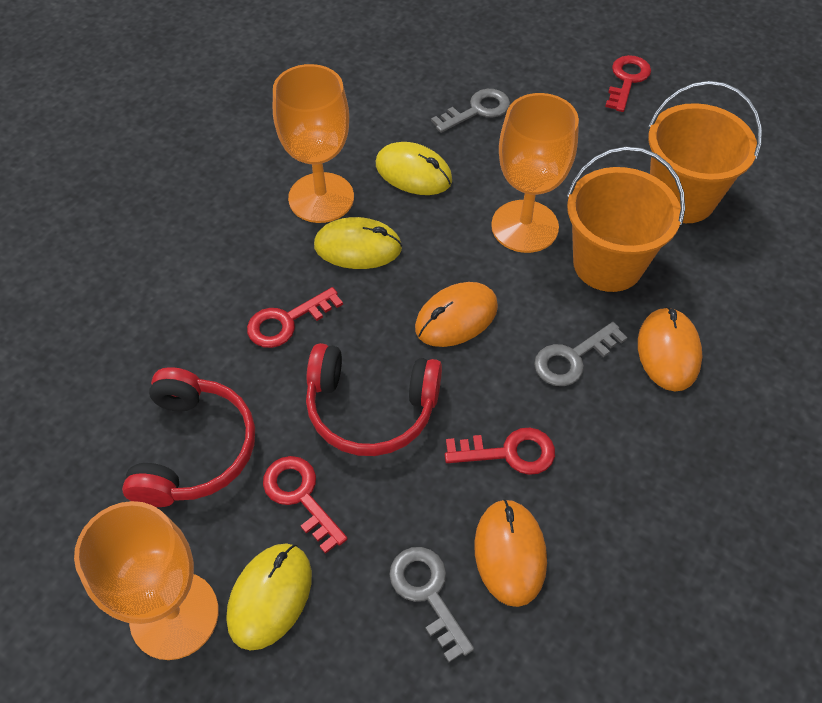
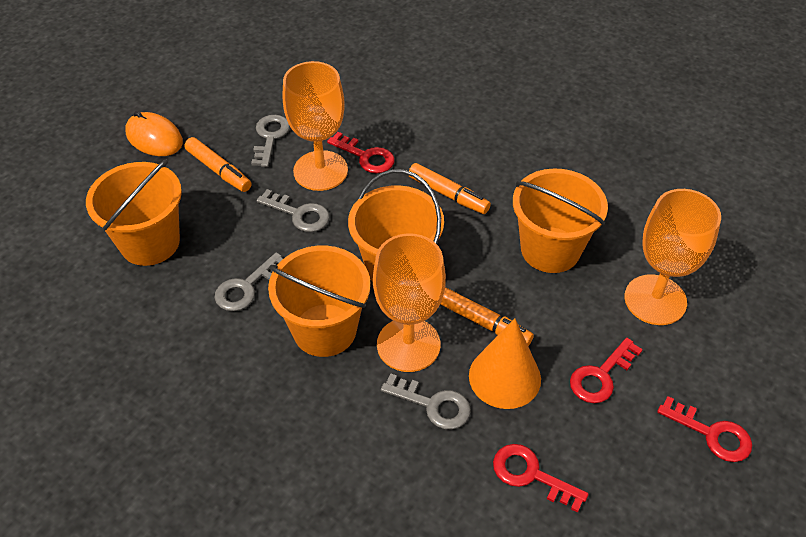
grey key: 3 -> 4
orange bucket: 2 -> 4
orange cone: 0 -> 1
orange marker: 0 -> 3
orange mouse: 3 -> 1
red headphones: 2 -> 0
yellow mouse: 3 -> 0

